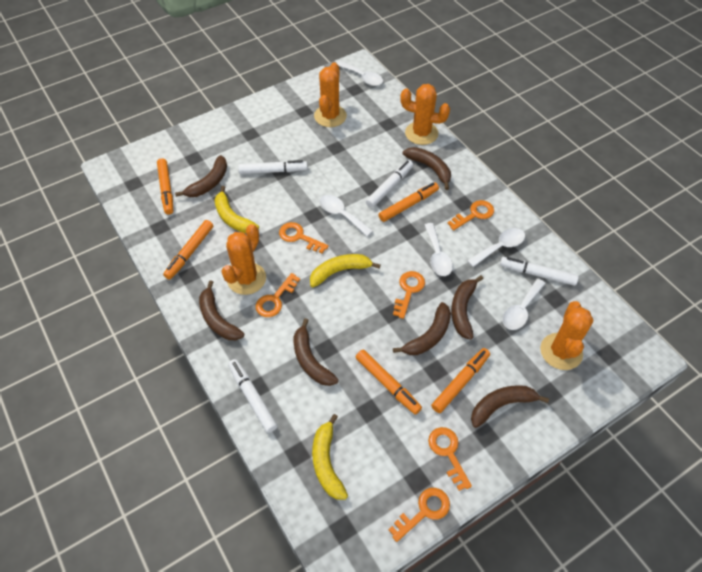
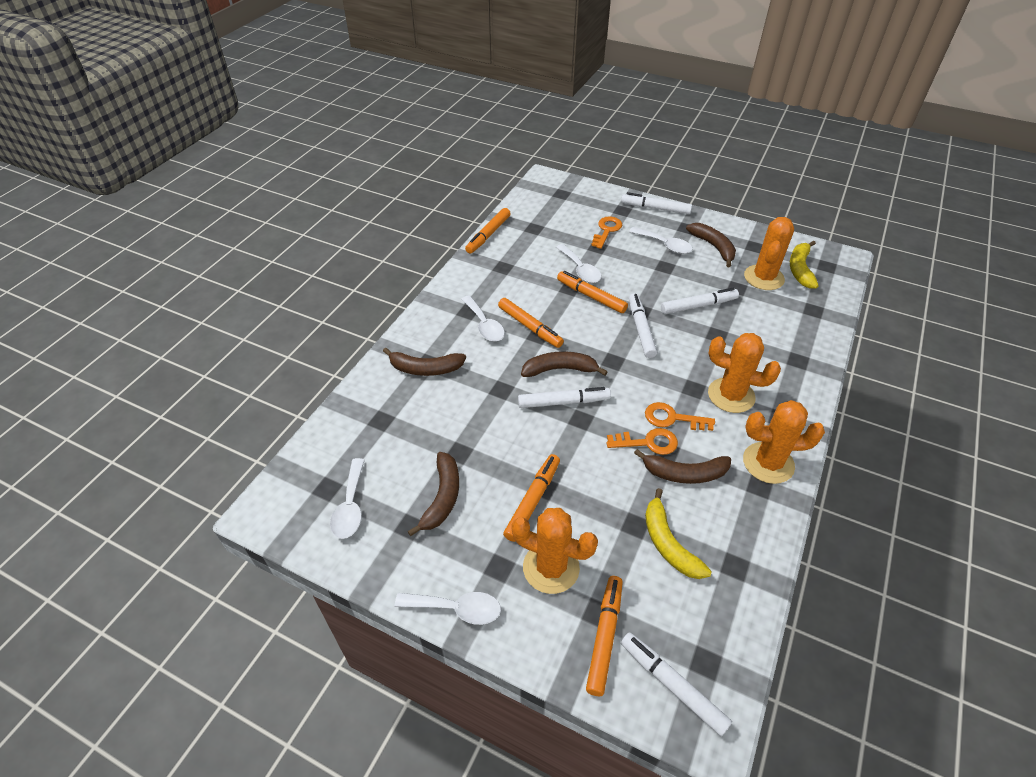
brown banana: 7 -> 5
orange key: 6 -> 3
white marker: 4 -> 5
yellow banana: 3 -> 2

